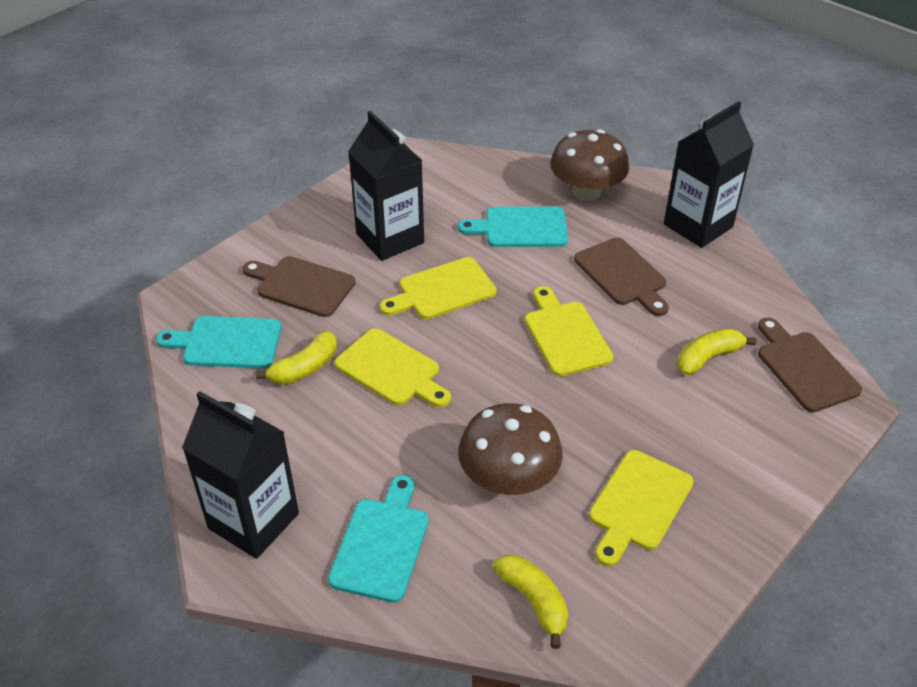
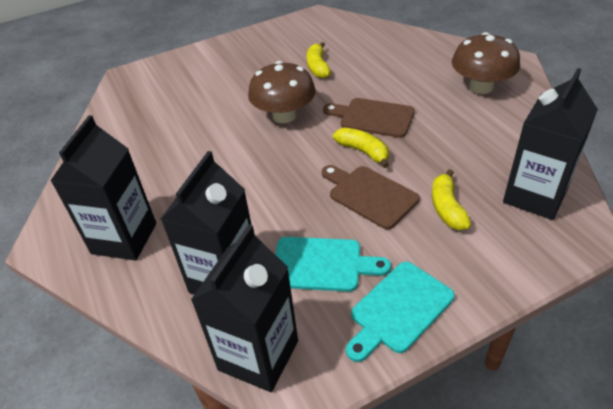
black carton: 3 -> 4
brown cutting board: 3 -> 2
turquoise cutting board: 3 -> 2
yellow cutting board: 4 -> 0

